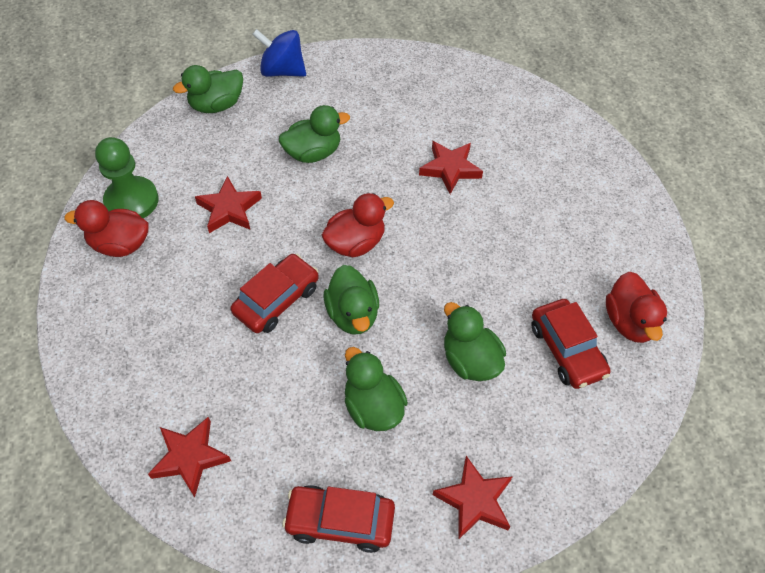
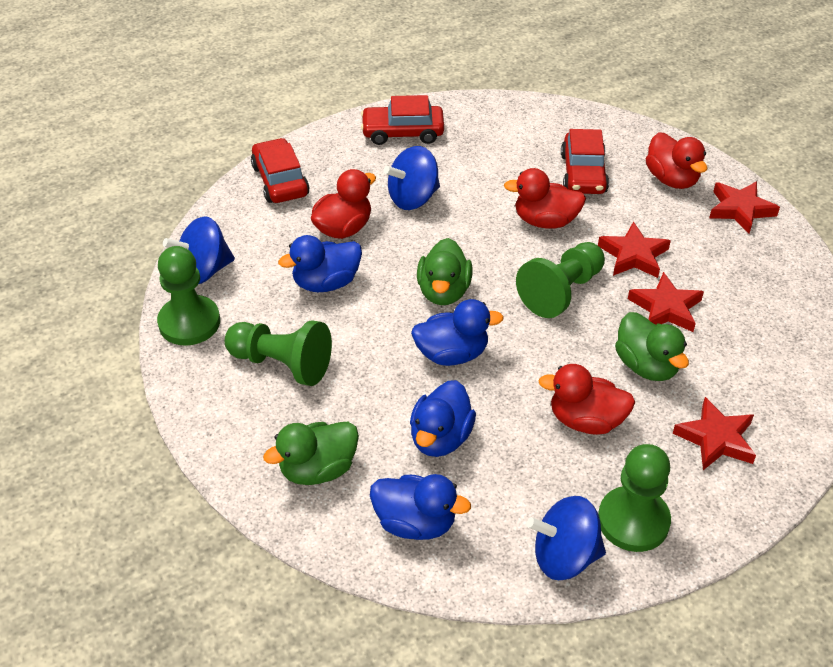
blue duck: 0 -> 4
blue spinning top: 1 -> 3
green duck: 5 -> 3
green pawn: 1 -> 4
red duck: 3 -> 4

